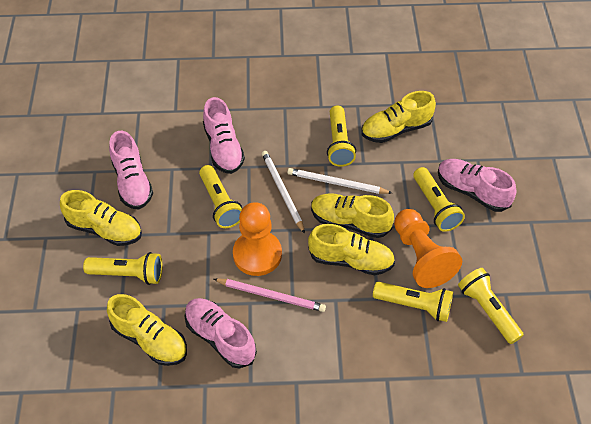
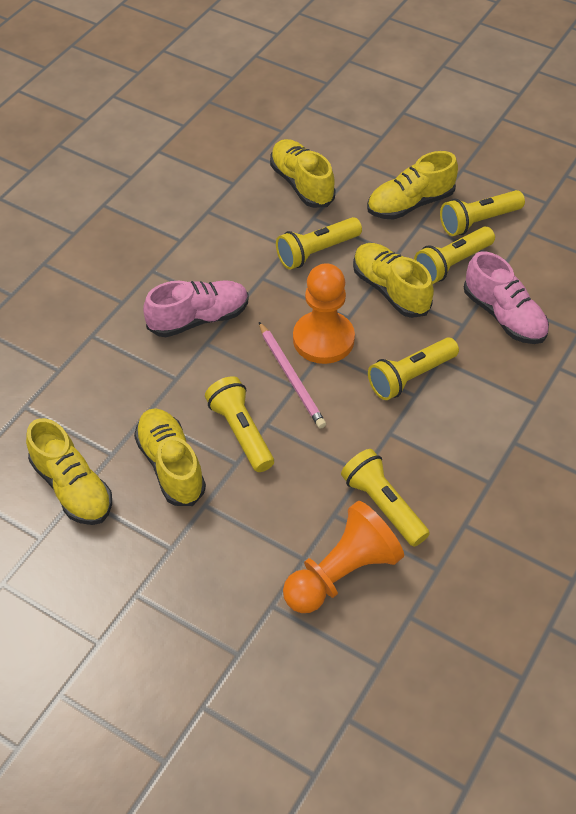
pink shoe: 4 -> 2
white pencil: 2 -> 0

